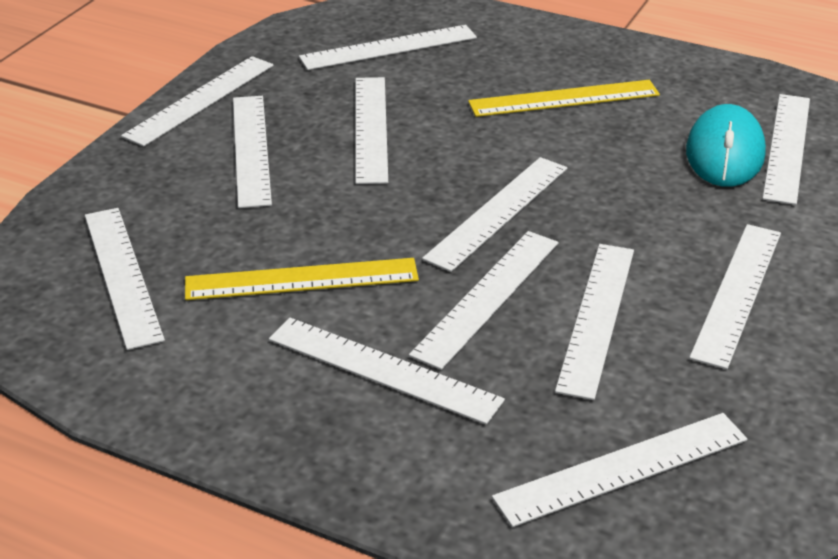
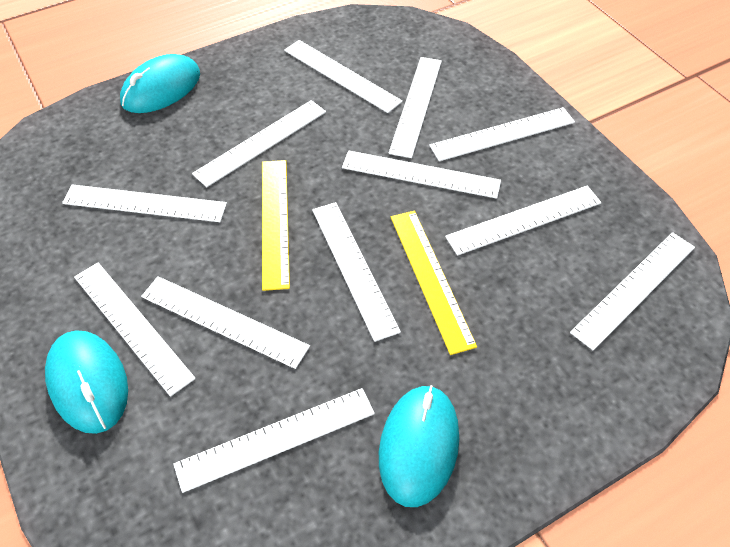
turquoise mouse: 1 -> 3

